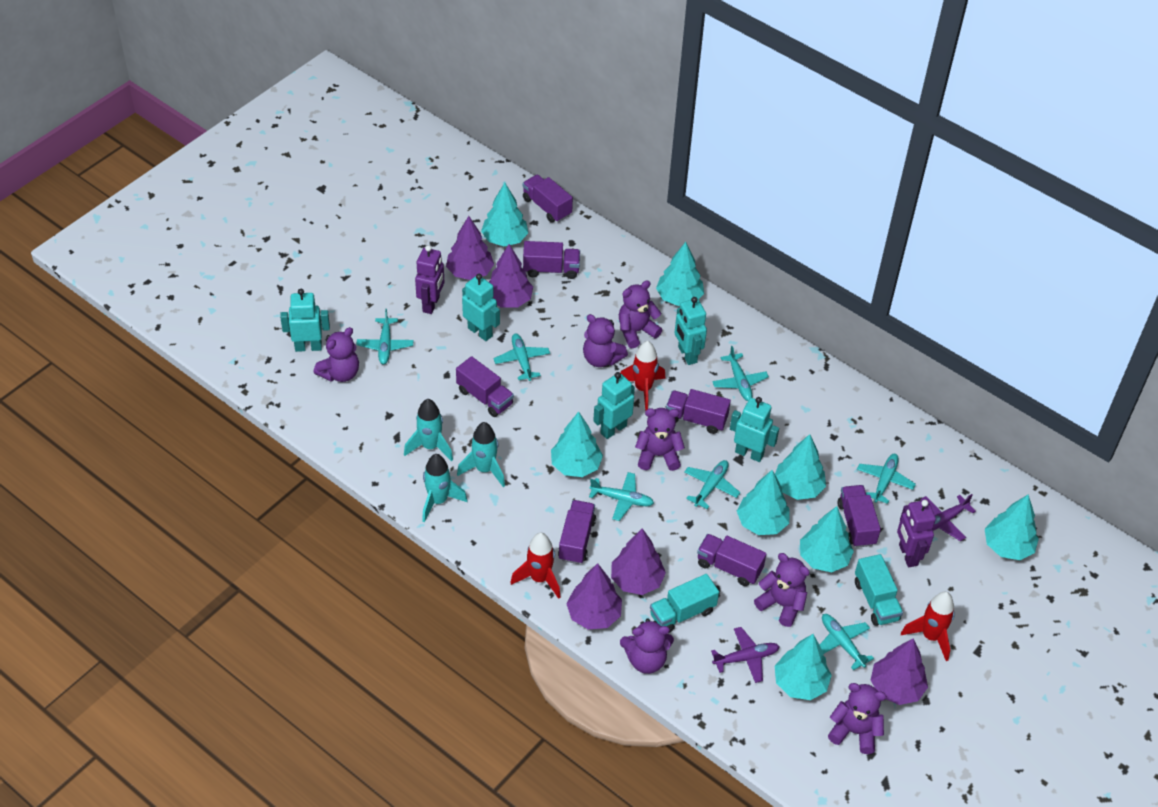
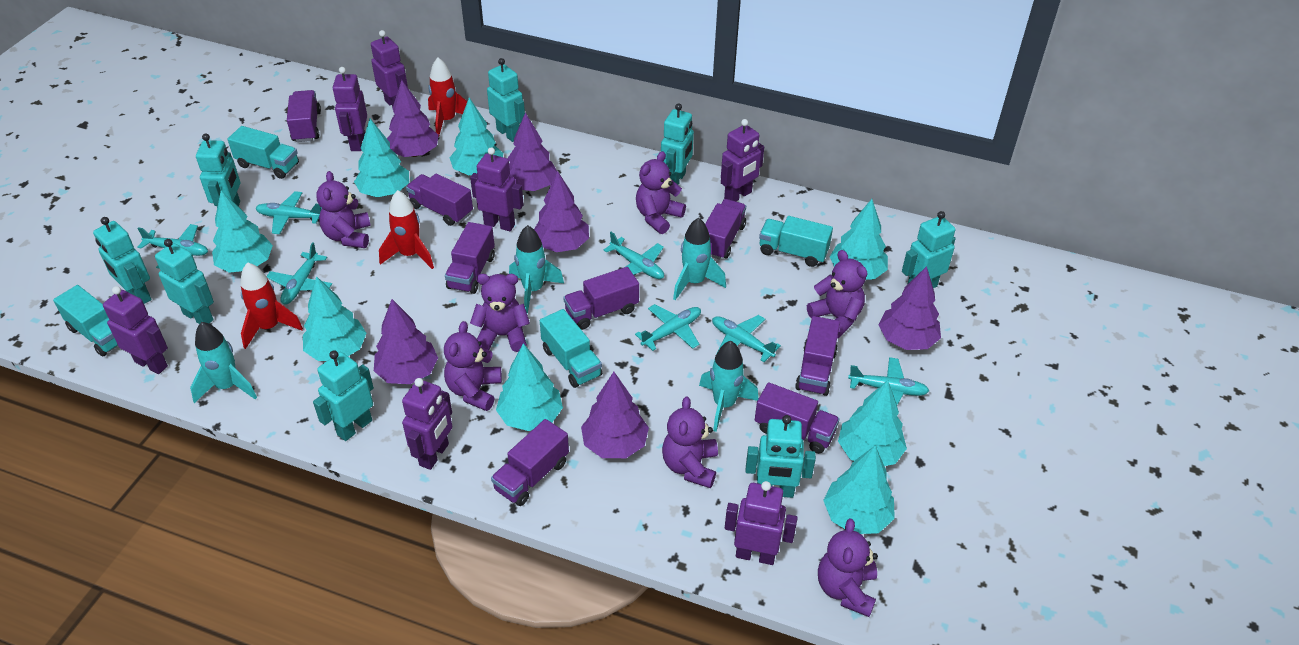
purple plane: 2 -> 0
purple robot: 2 -> 7
purple tree: 5 -> 6
purple truck: 7 -> 8
turquoise robot: 5 -> 8
turquoise rocket: 3 -> 4
turquoise truck: 2 -> 4

